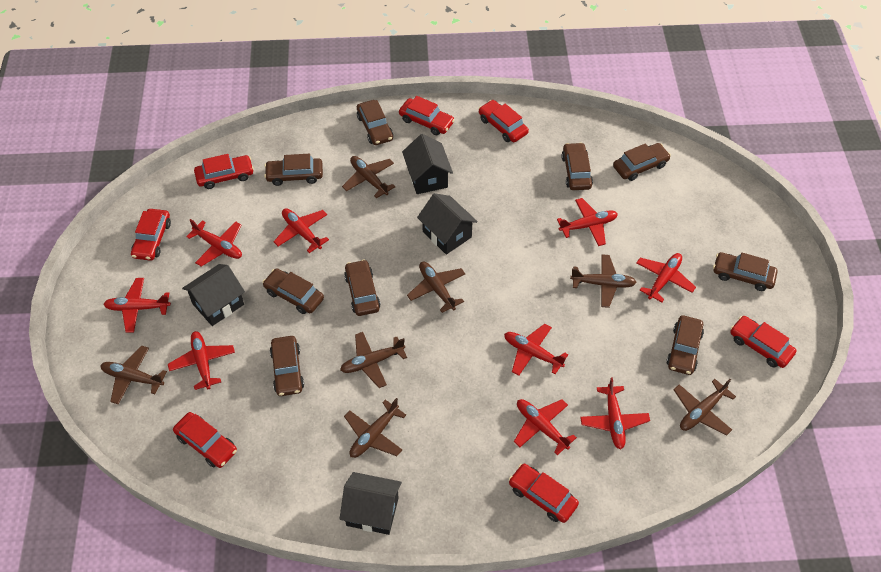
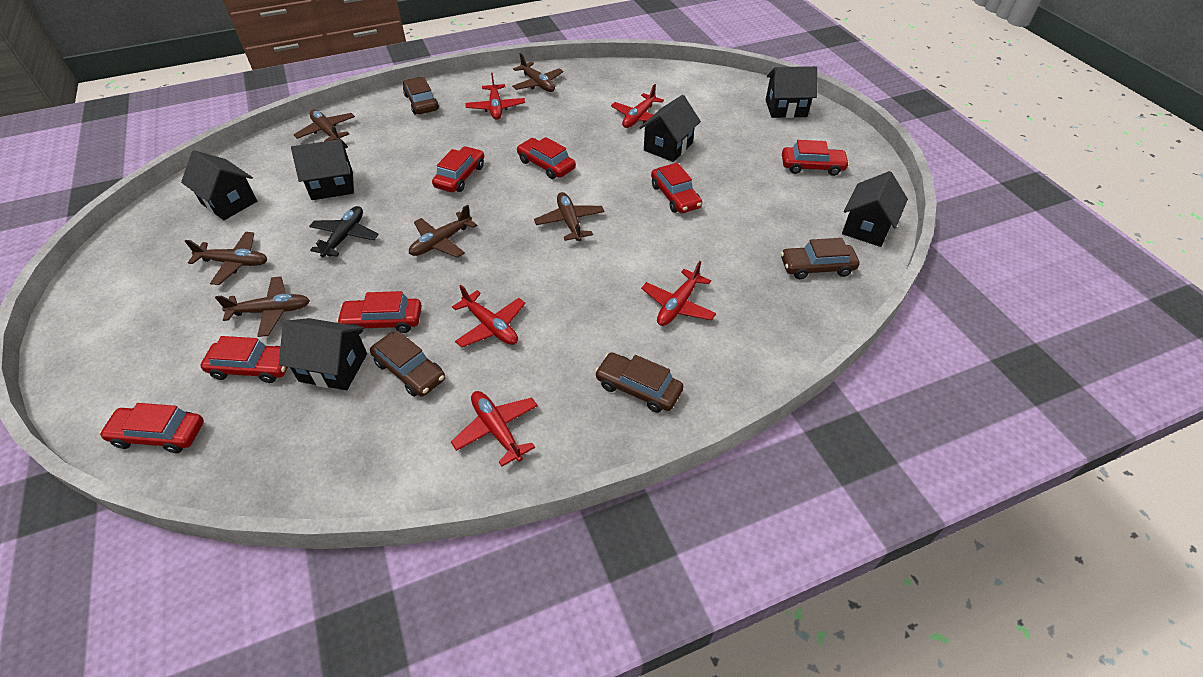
black house: 4 -> 6
black plane: 0 -> 1
brown car: 9 -> 4
brown plane: 7 -> 6
red plane: 9 -> 5

